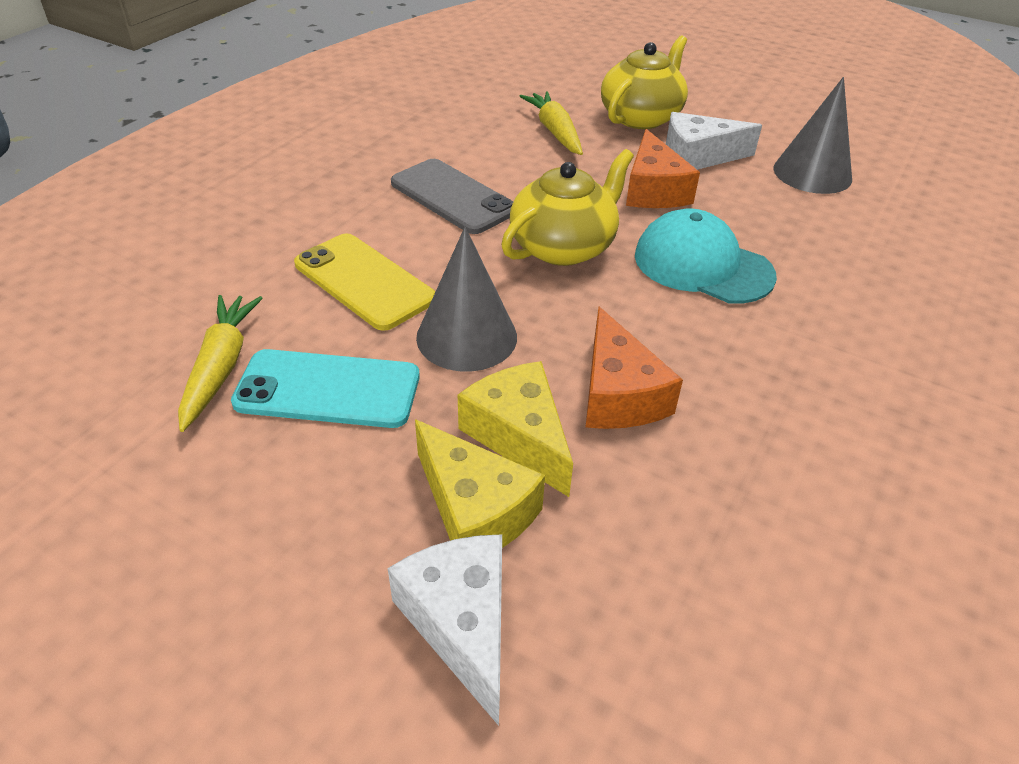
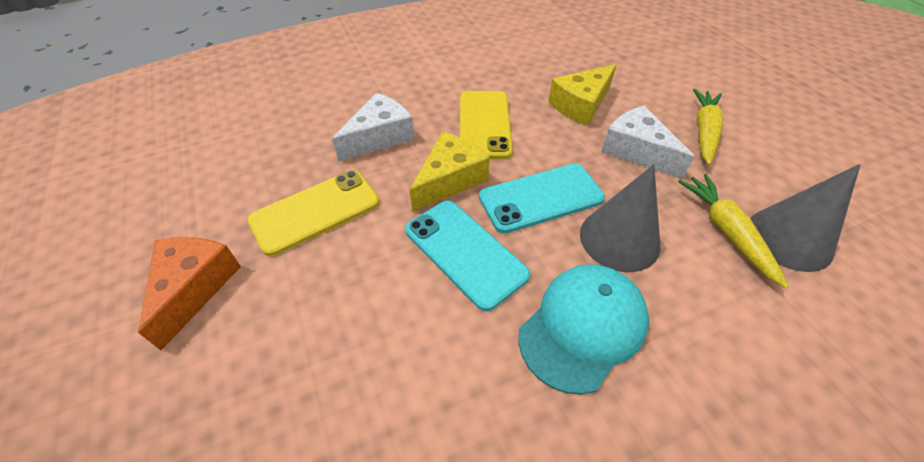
grey phone: 1 -> 0
orange cheese: 2 -> 1
turquoise phone: 1 -> 2
yellow phone: 1 -> 2
yellow teapot: 2 -> 0

